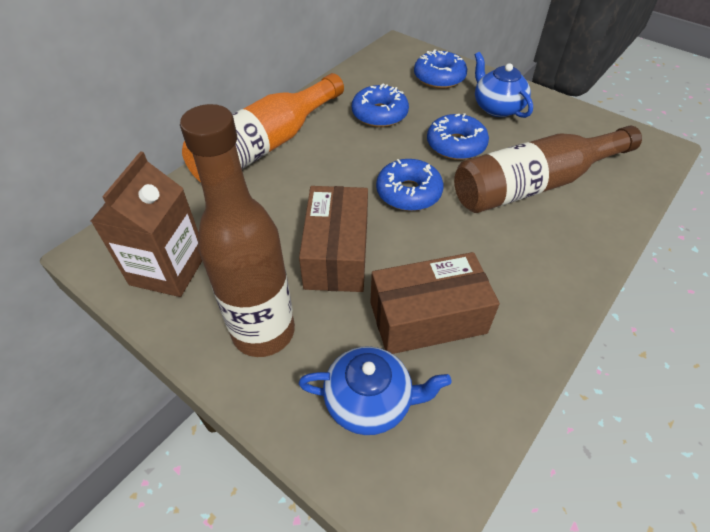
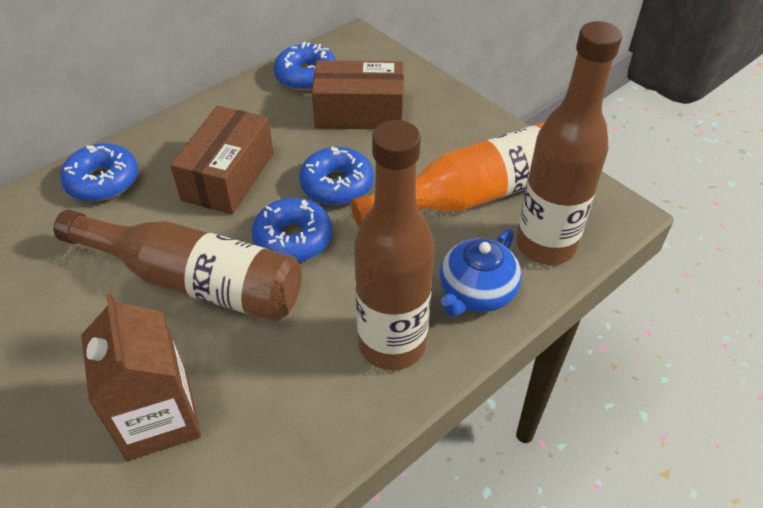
blue teapot: 2 -> 1
brown bottle: 2 -> 3

